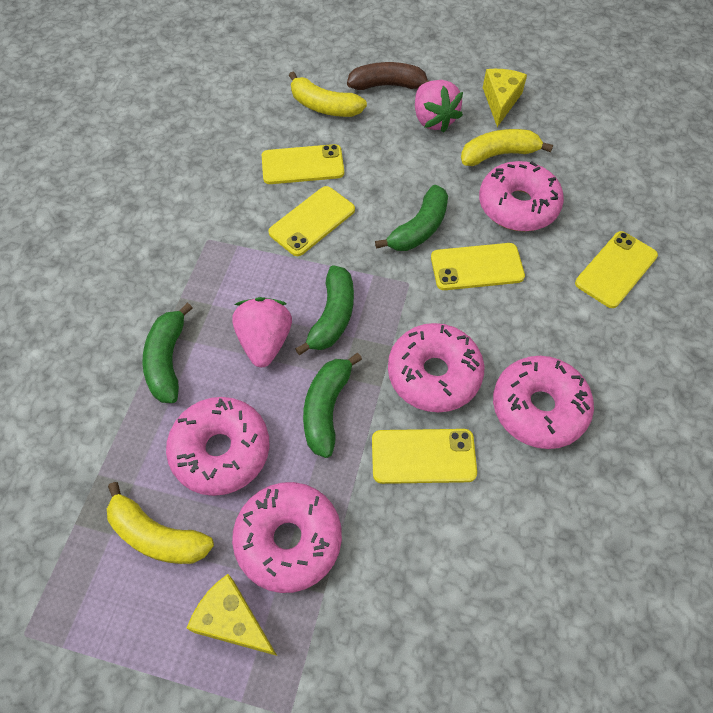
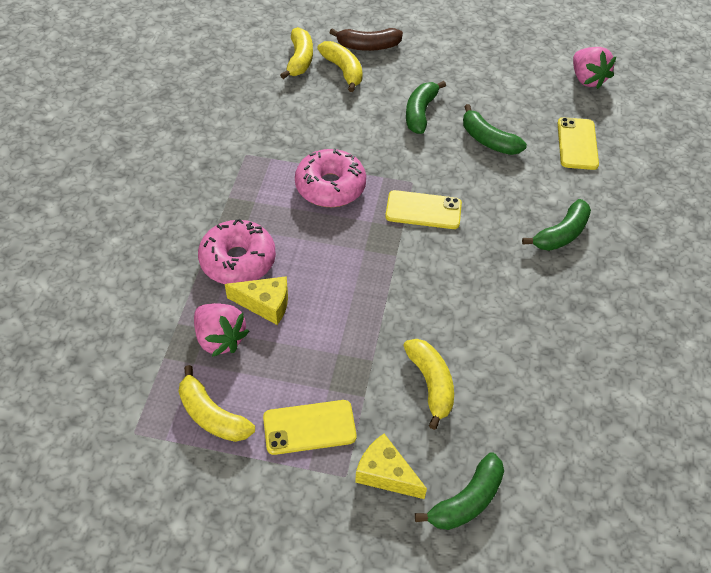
pink donut: 5 -> 2
yellow banana: 3 -> 4
yellow phone: 5 -> 3

